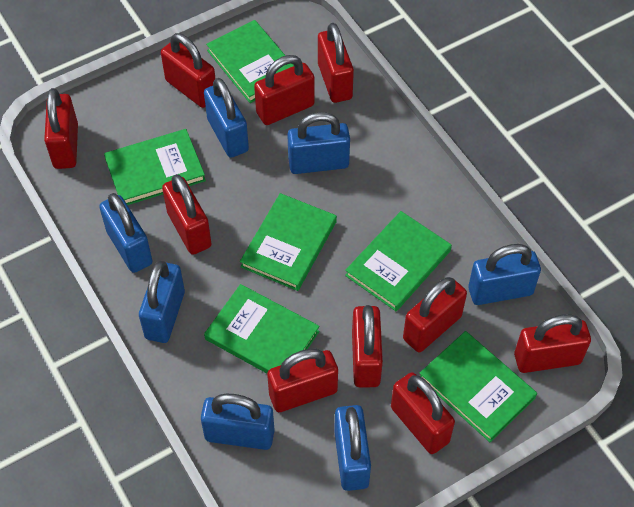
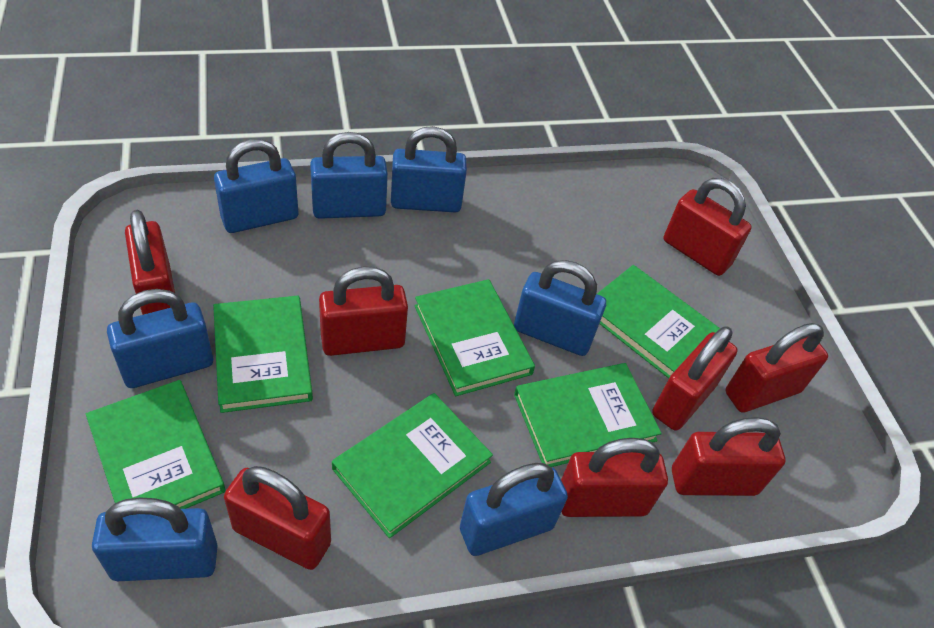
red padlock: 10 -> 8

